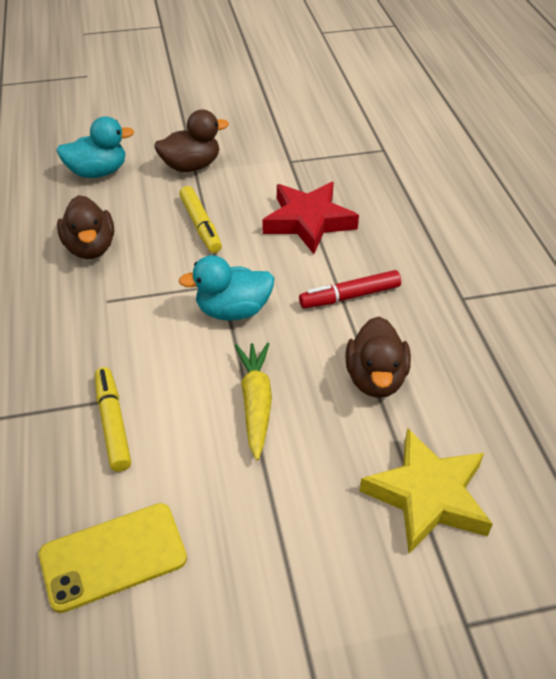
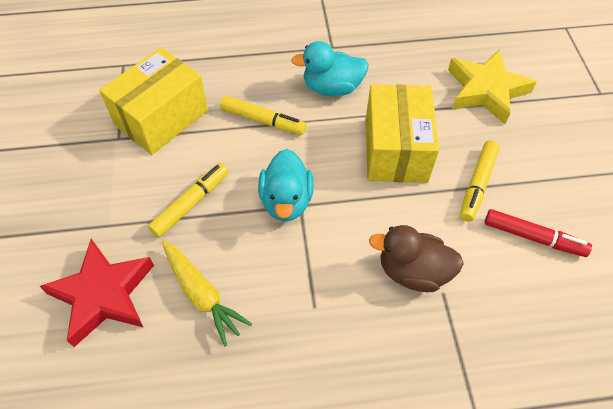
brown duck: 3 -> 1
yellow box: 0 -> 2
yellow marker: 2 -> 3
yellow phone: 1 -> 0

